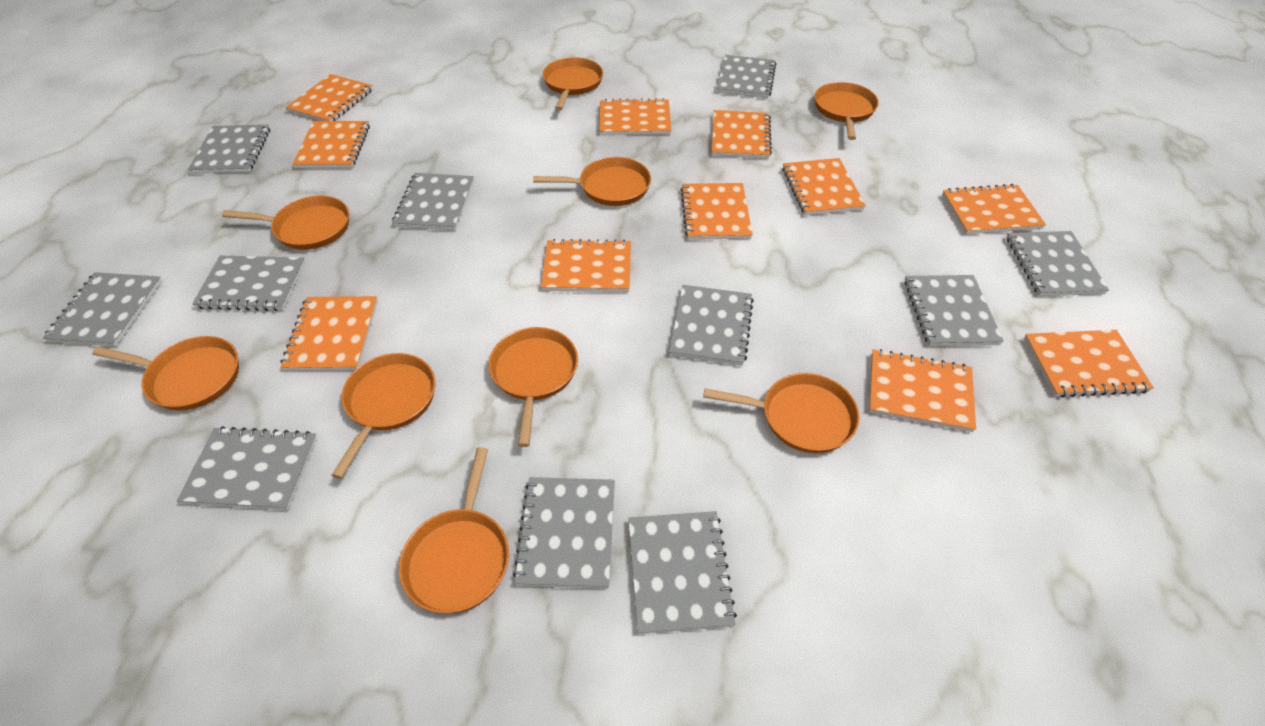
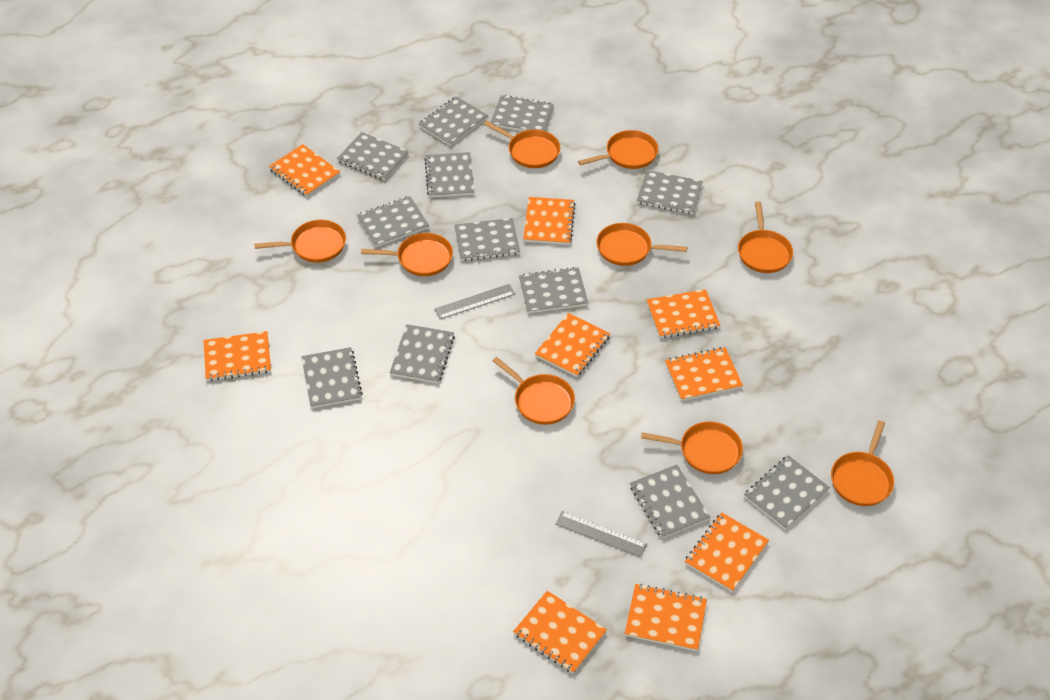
grey notebook: 11 -> 12
grey ruler: 0 -> 2
orange notebook: 11 -> 9

